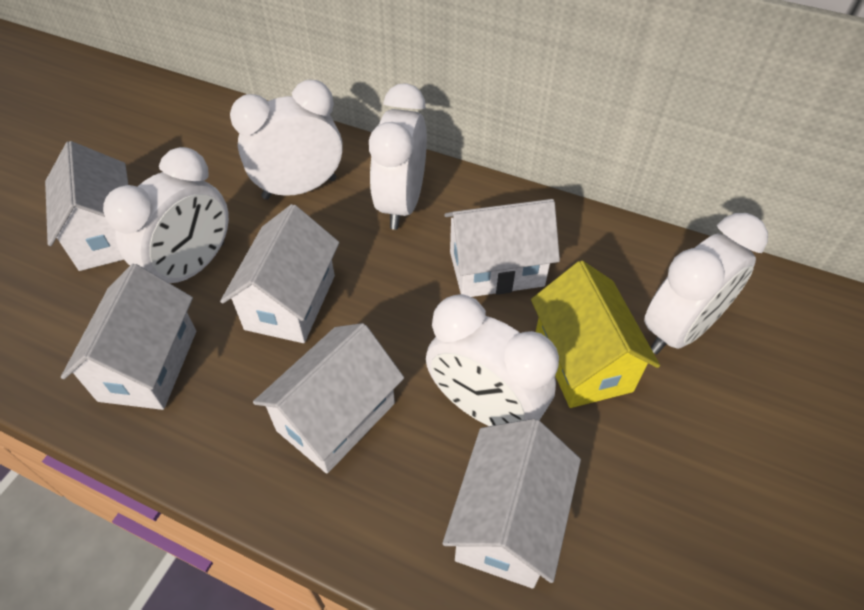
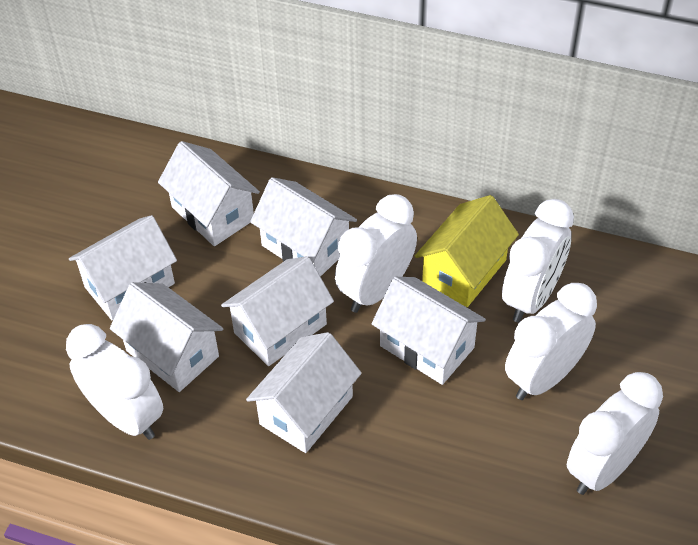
white house: 6 -> 7

